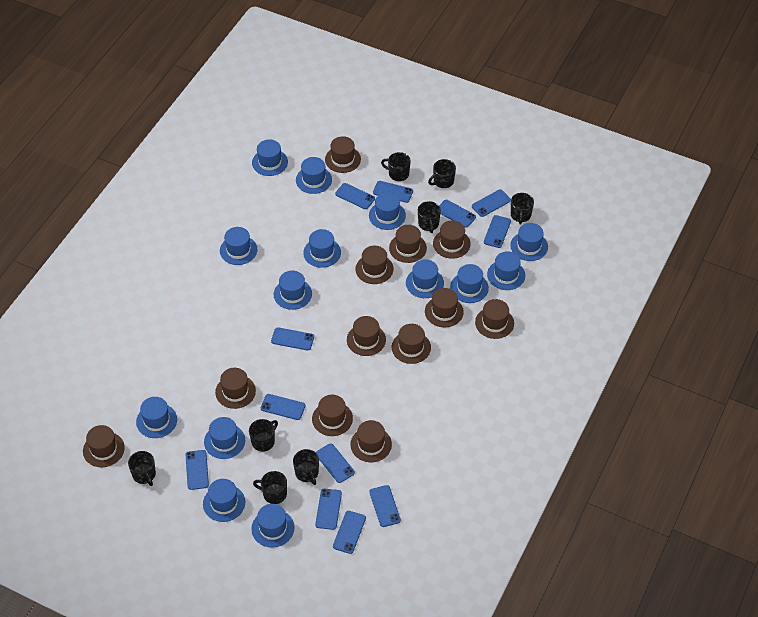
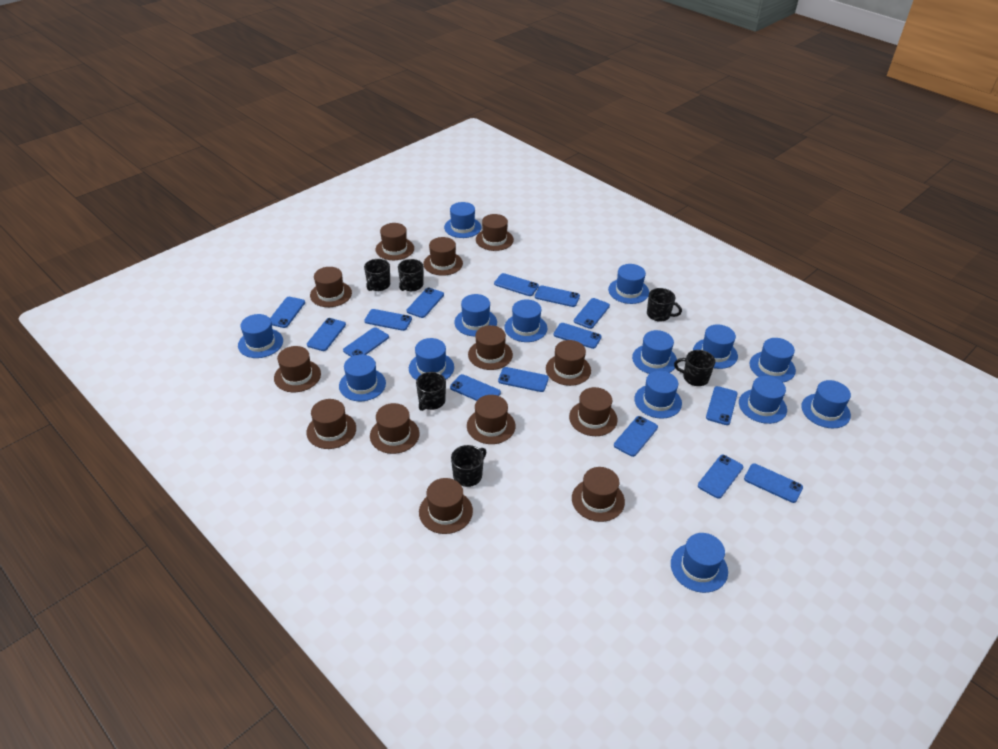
black mug: 8 -> 6
blue phone: 12 -> 15
brown hat: 12 -> 13

